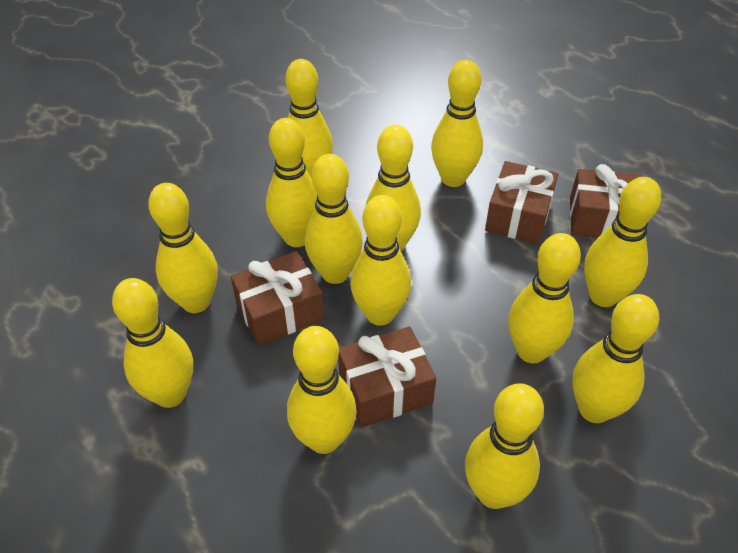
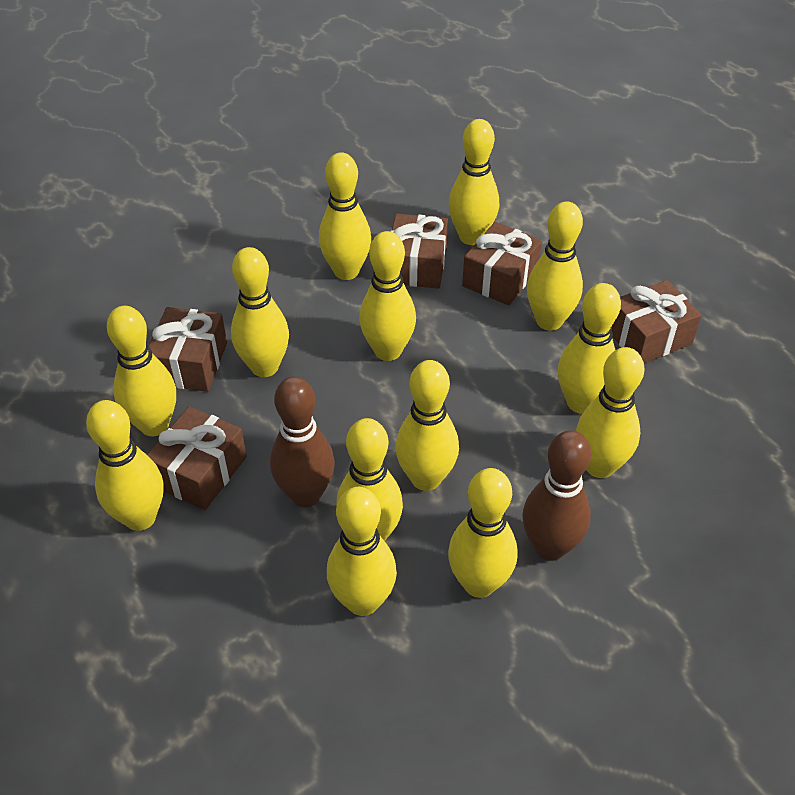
brown bowling pin: 0 -> 2
brown gift: 4 -> 5

